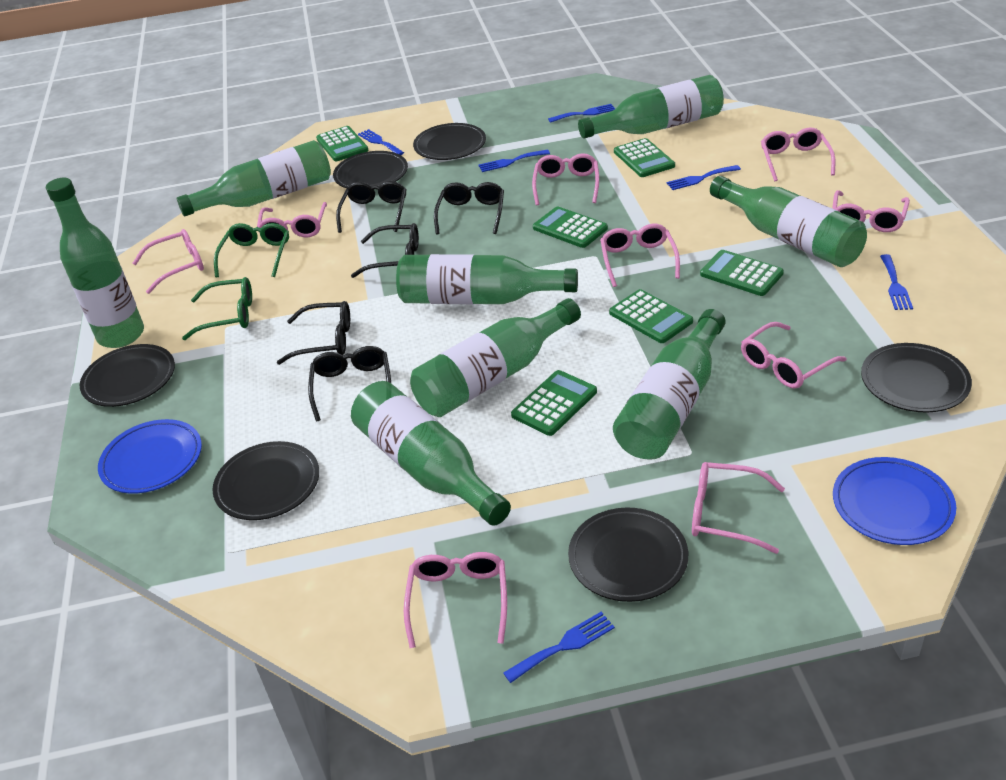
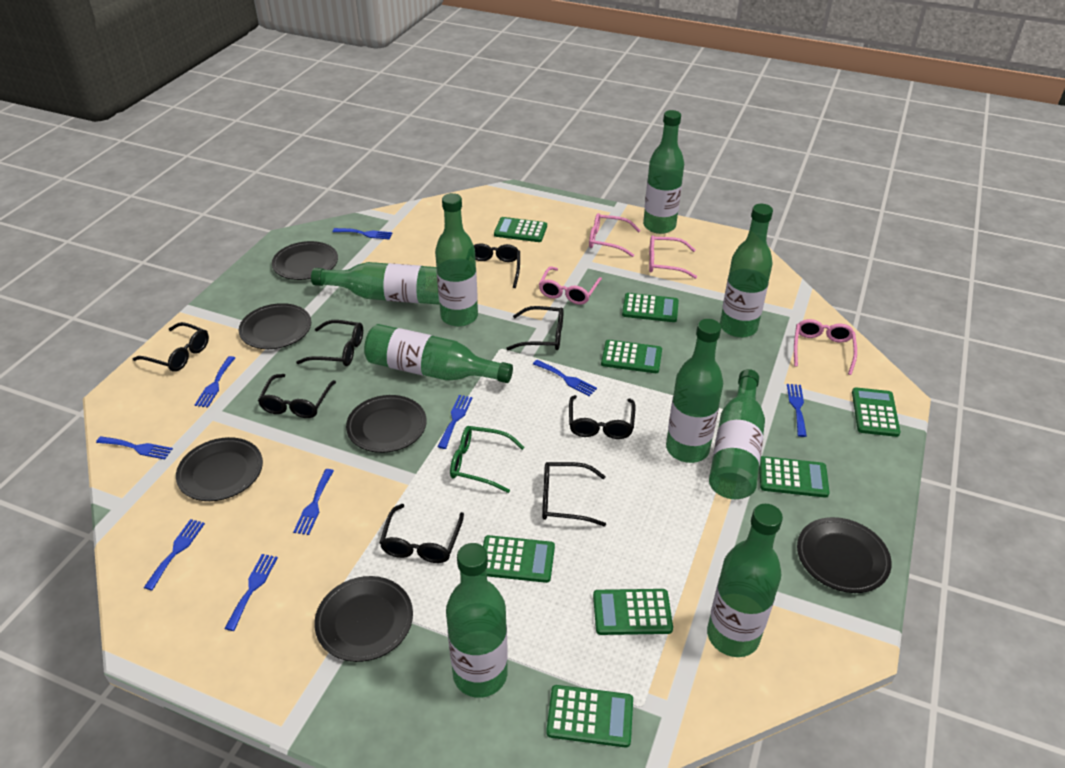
black glasses: 5 -> 8
blue fork: 6 -> 9
blue plate: 2 -> 0
green bottle: 8 -> 9
green calculator: 6 -> 8
green glasses: 2 -> 1
pink glasses: 9 -> 4

